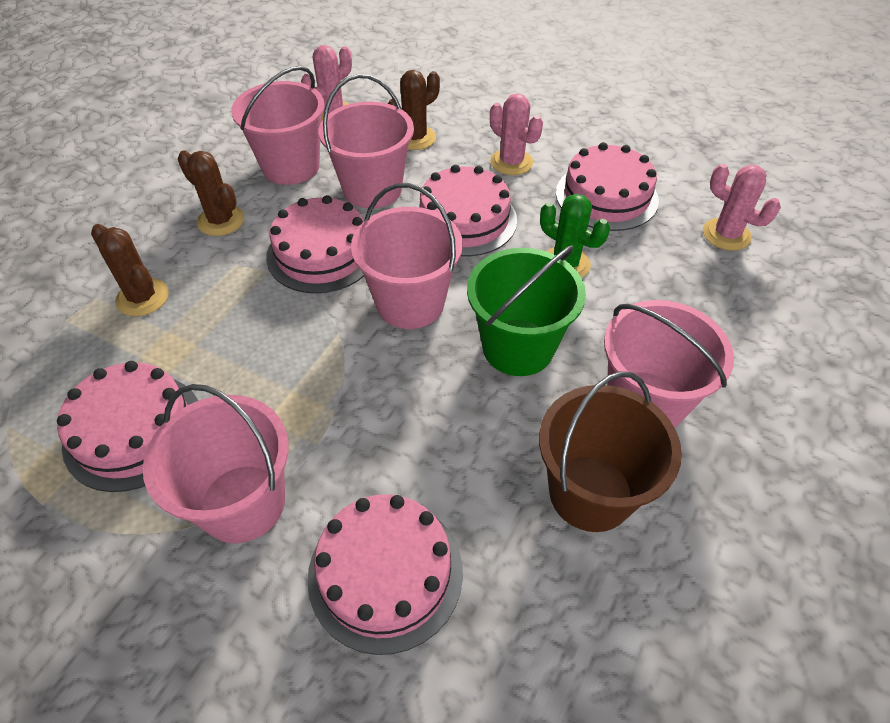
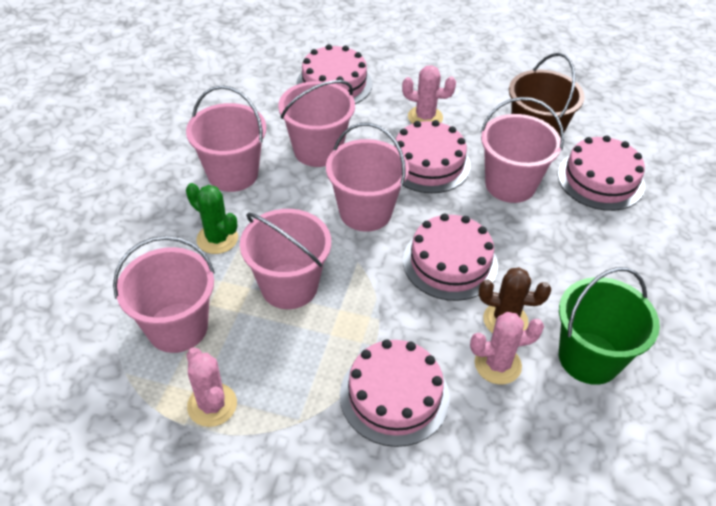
brown cactus: 3 -> 1
pink bucket: 5 -> 6

